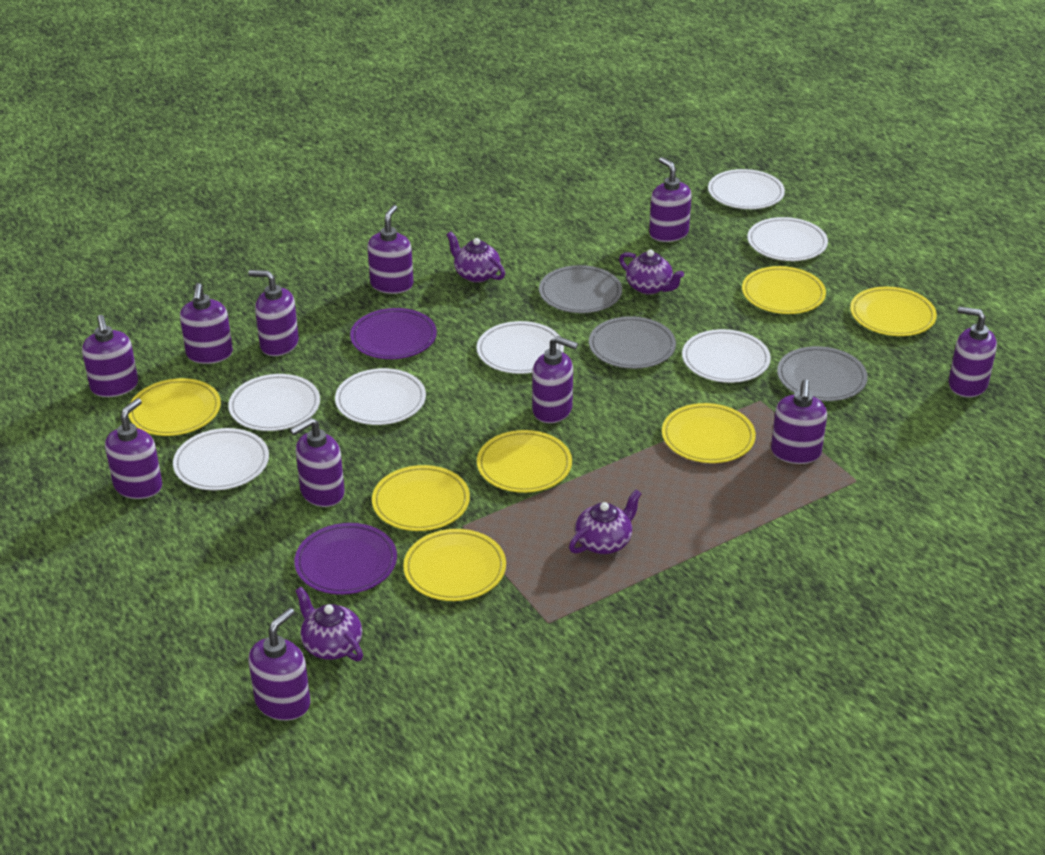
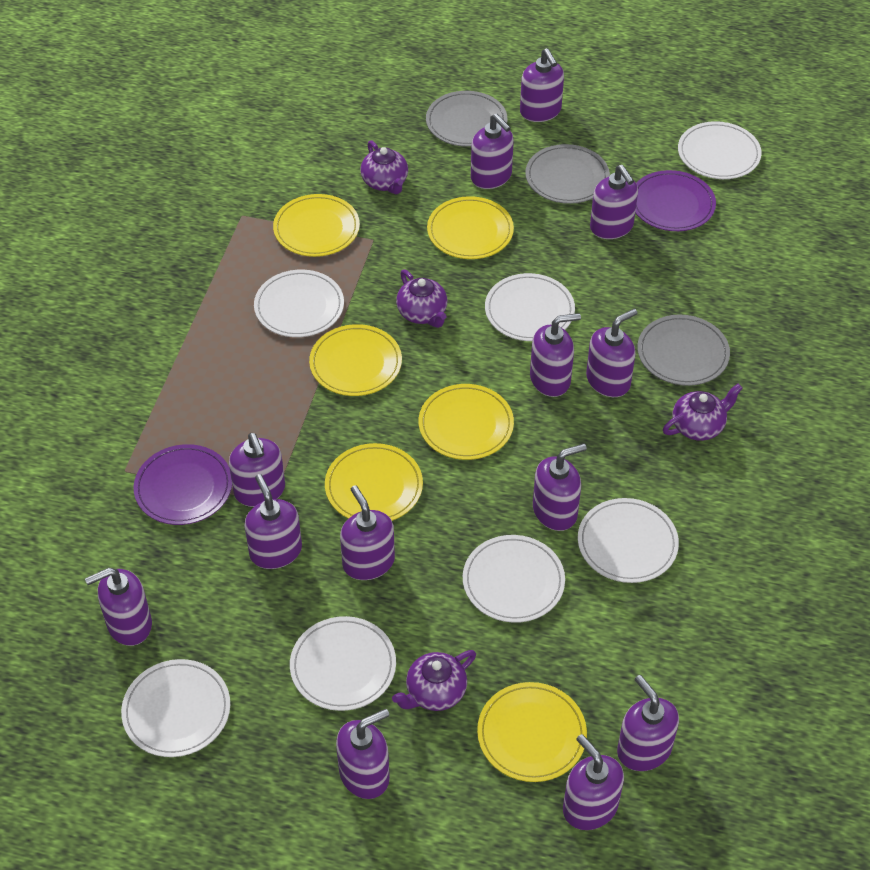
purple soap dispenser: 11 -> 13
yellow plate: 7 -> 6

